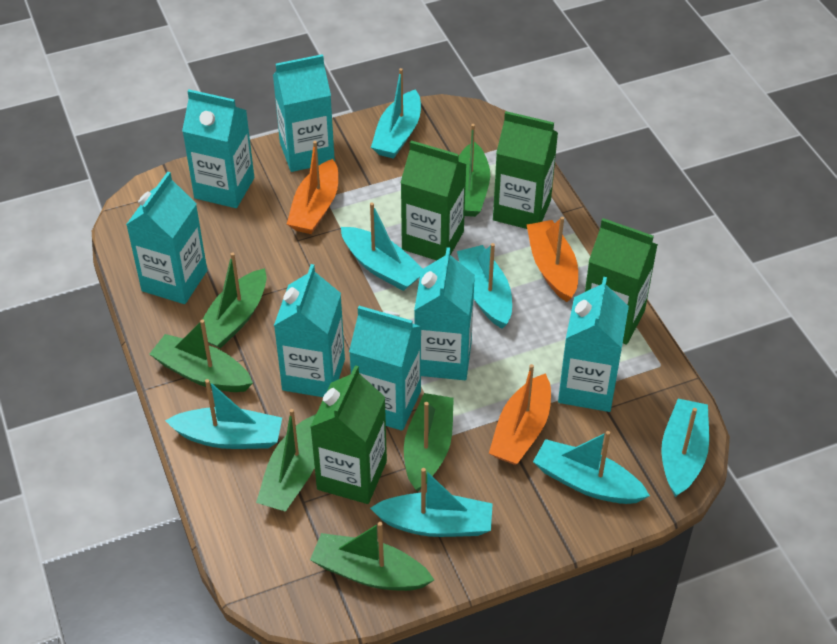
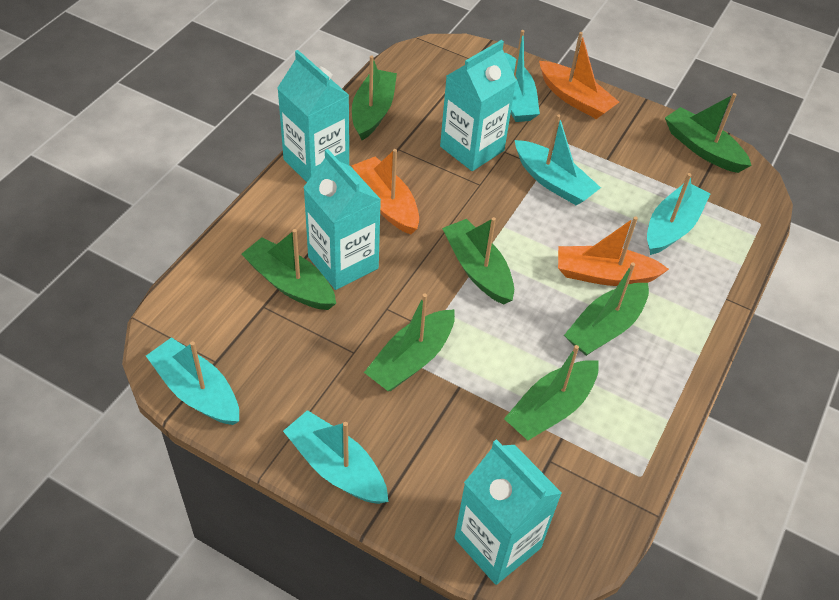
green boat: 6 -> 7
green carton: 4 -> 0
turquoise boat: 7 -> 5
turquoise carton: 7 -> 4

